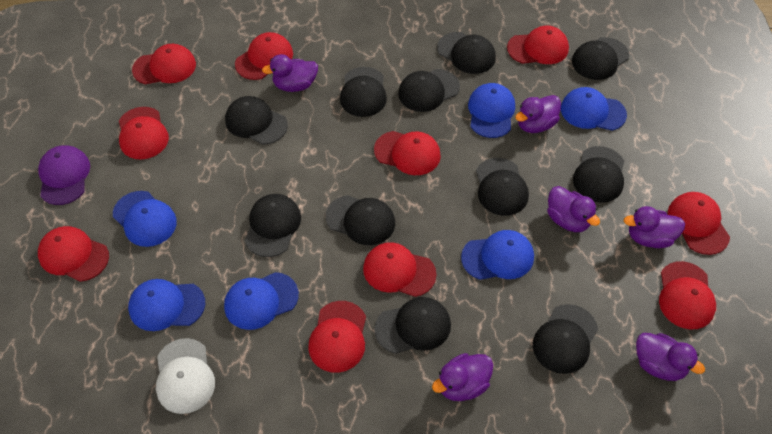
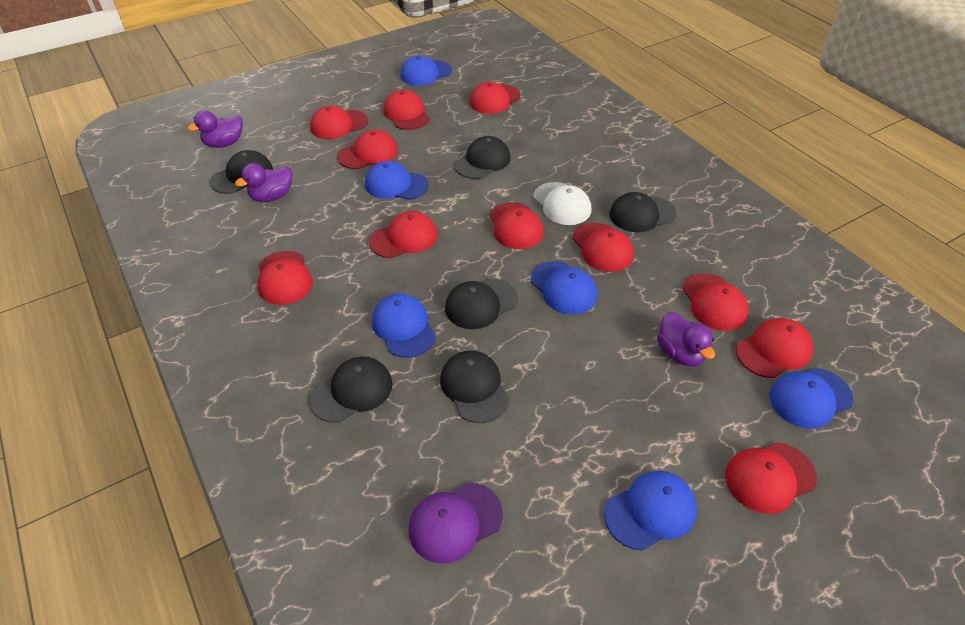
black cap: 11 -> 6
purple duck: 6 -> 3
red cap: 10 -> 11

